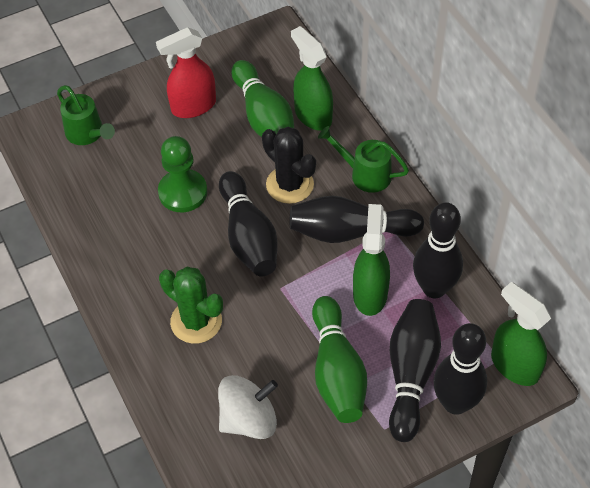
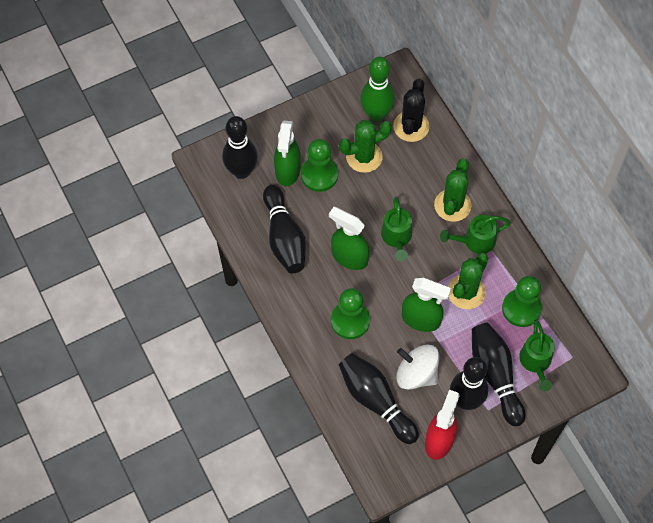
green bowling pin: 2 -> 1
green cactus: 1 -> 3
green pawn: 1 -> 3
green watering can: 2 -> 3

